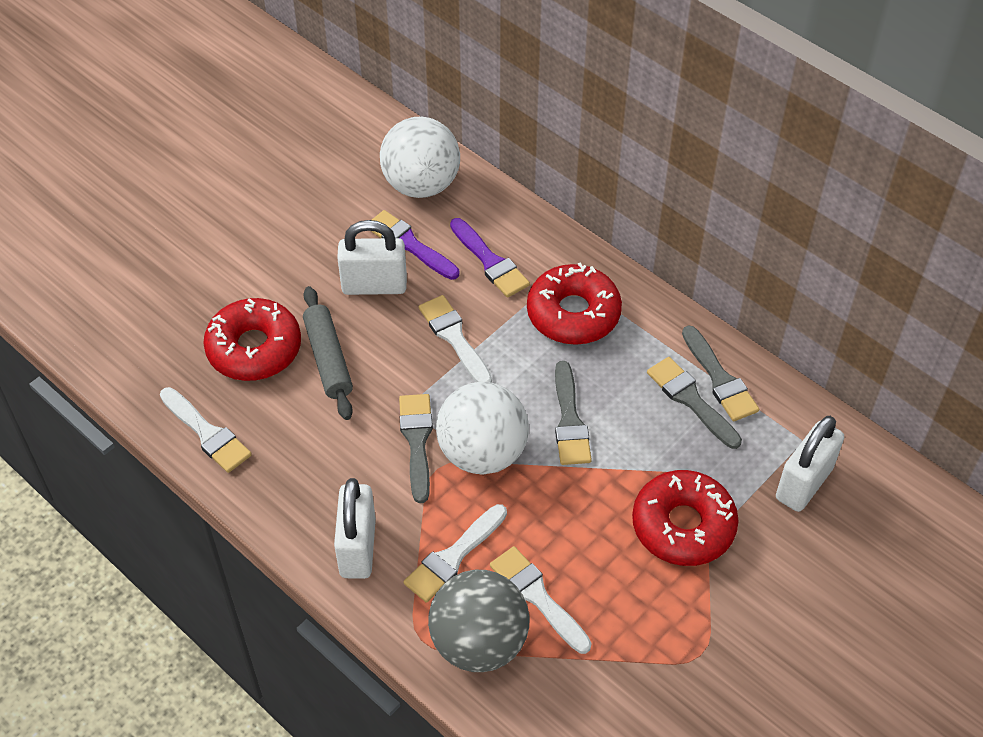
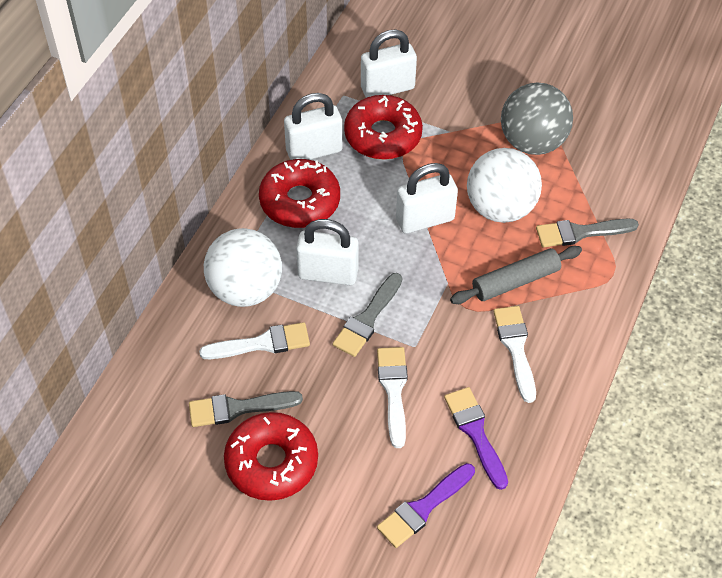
grey brush: 4 -> 3
white brush: 4 -> 3
white padlock: 3 -> 4

